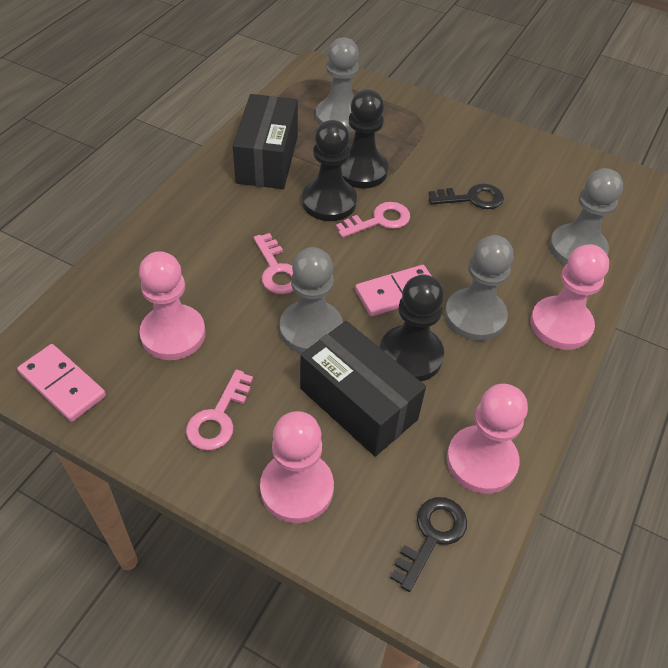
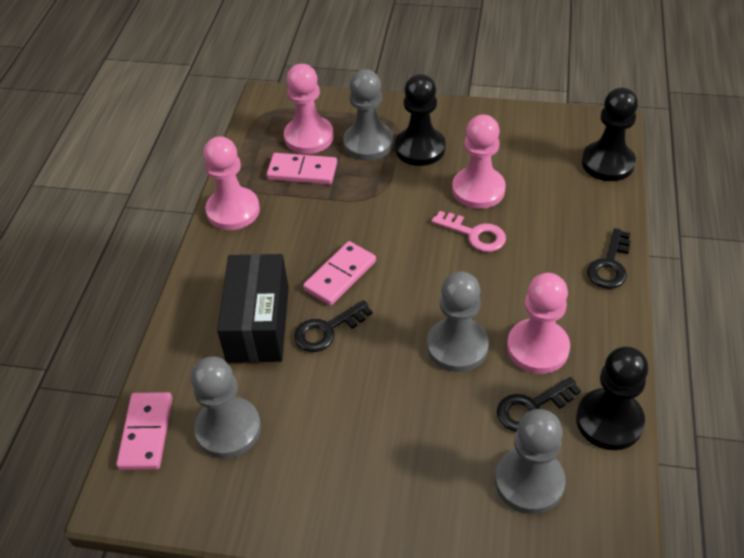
black box: 2 -> 1
black key: 2 -> 3
pink domino: 2 -> 3
pink key: 3 -> 1

